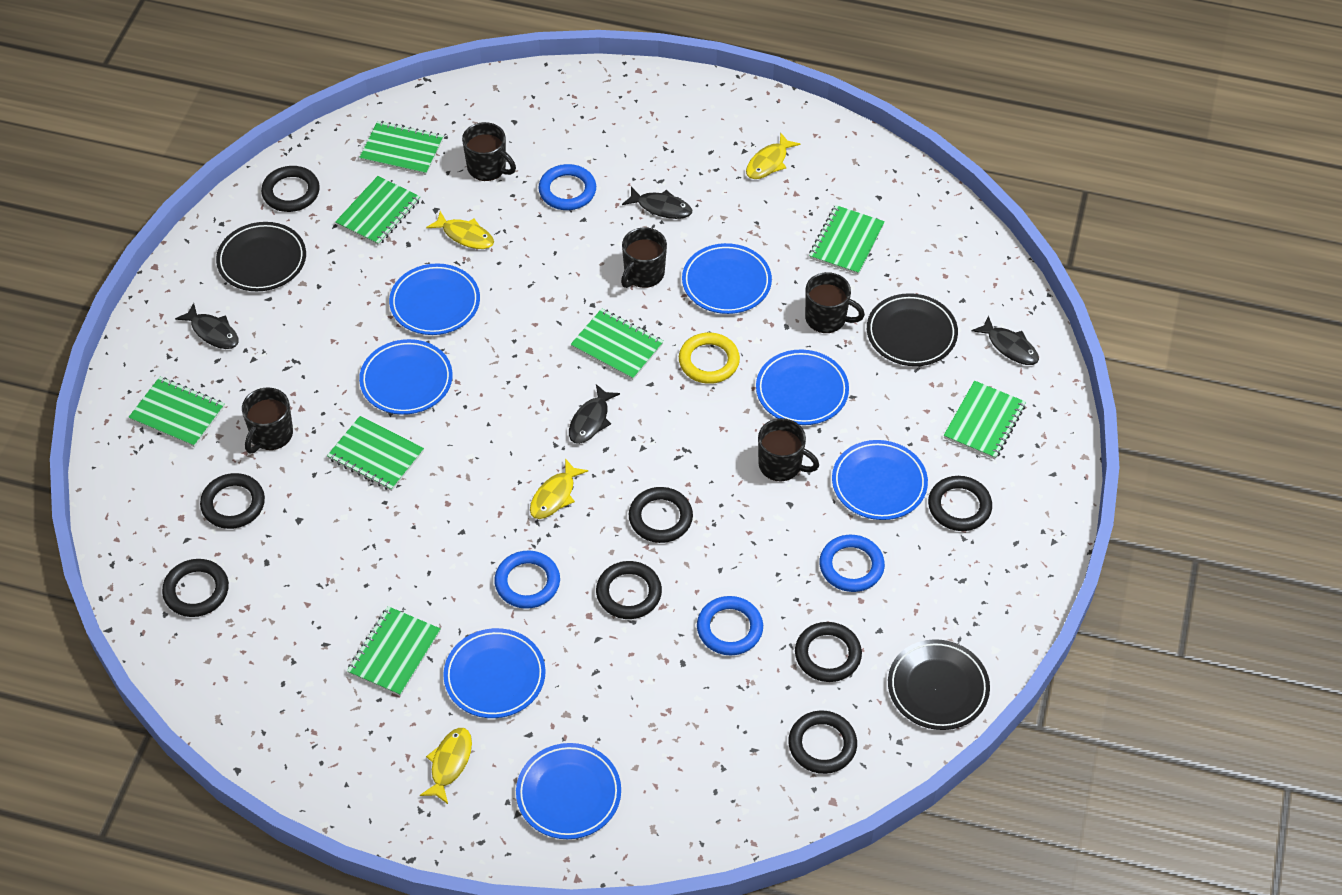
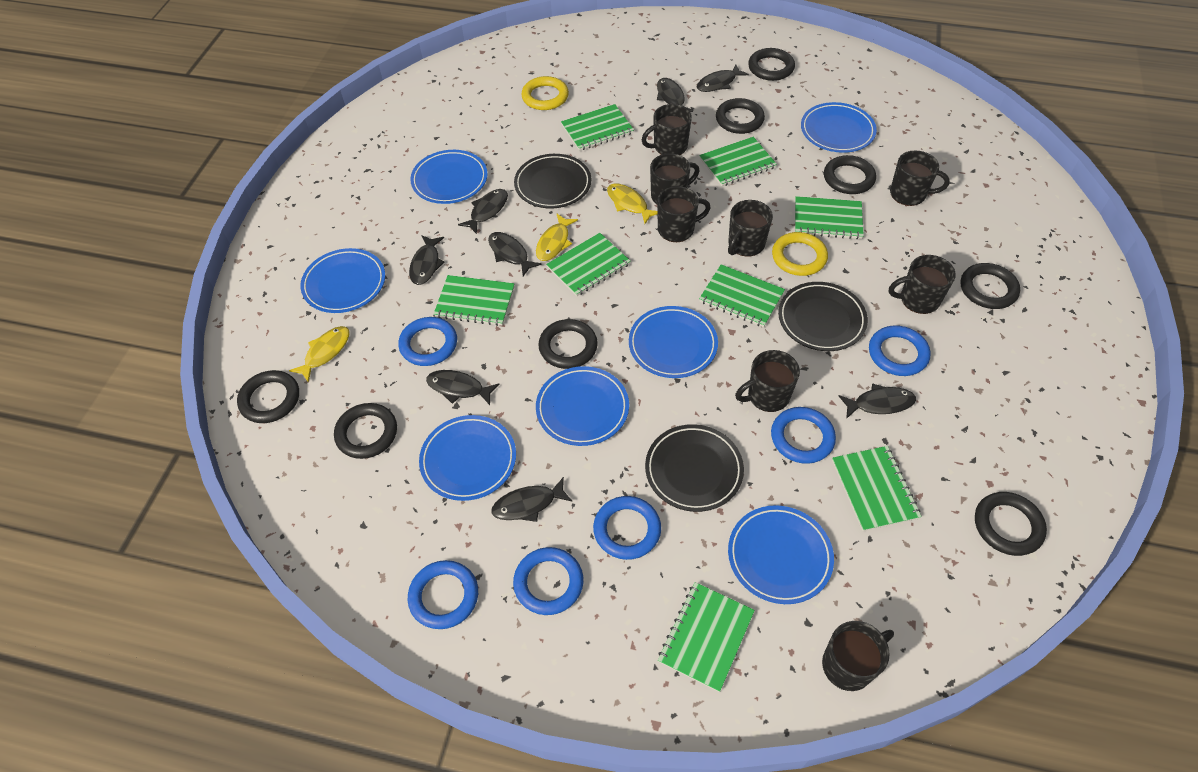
black fish: 4 -> 8
black mug: 5 -> 8
blue ring: 4 -> 6
yellow fish: 4 -> 3
yellow ring: 1 -> 2

